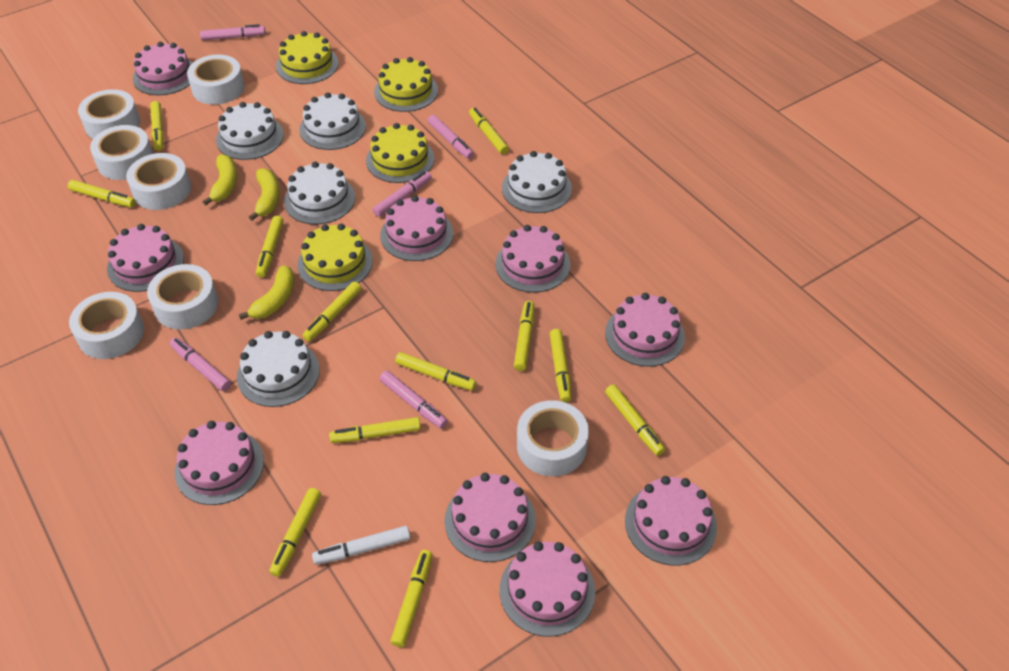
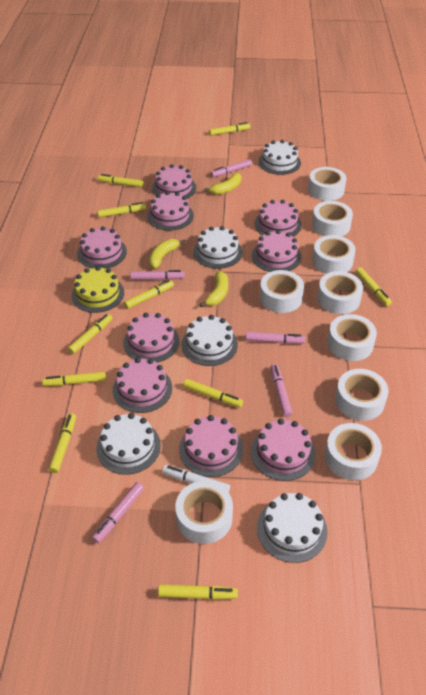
white tape: 7 -> 9
yellow cake: 4 -> 1
yellow marker: 12 -> 10

